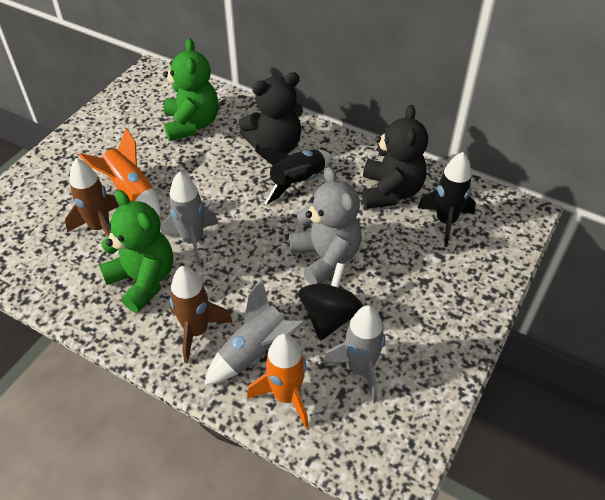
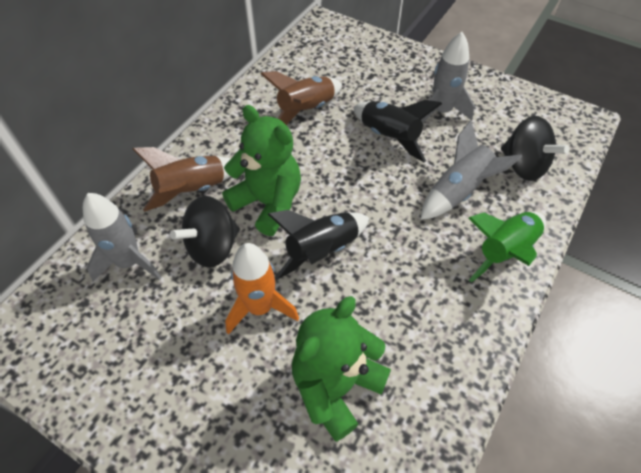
black spinning top: 1 -> 2
black teddy bear: 2 -> 0
green rocket: 0 -> 1
grey teddy bear: 1 -> 0
orange rocket: 2 -> 1

